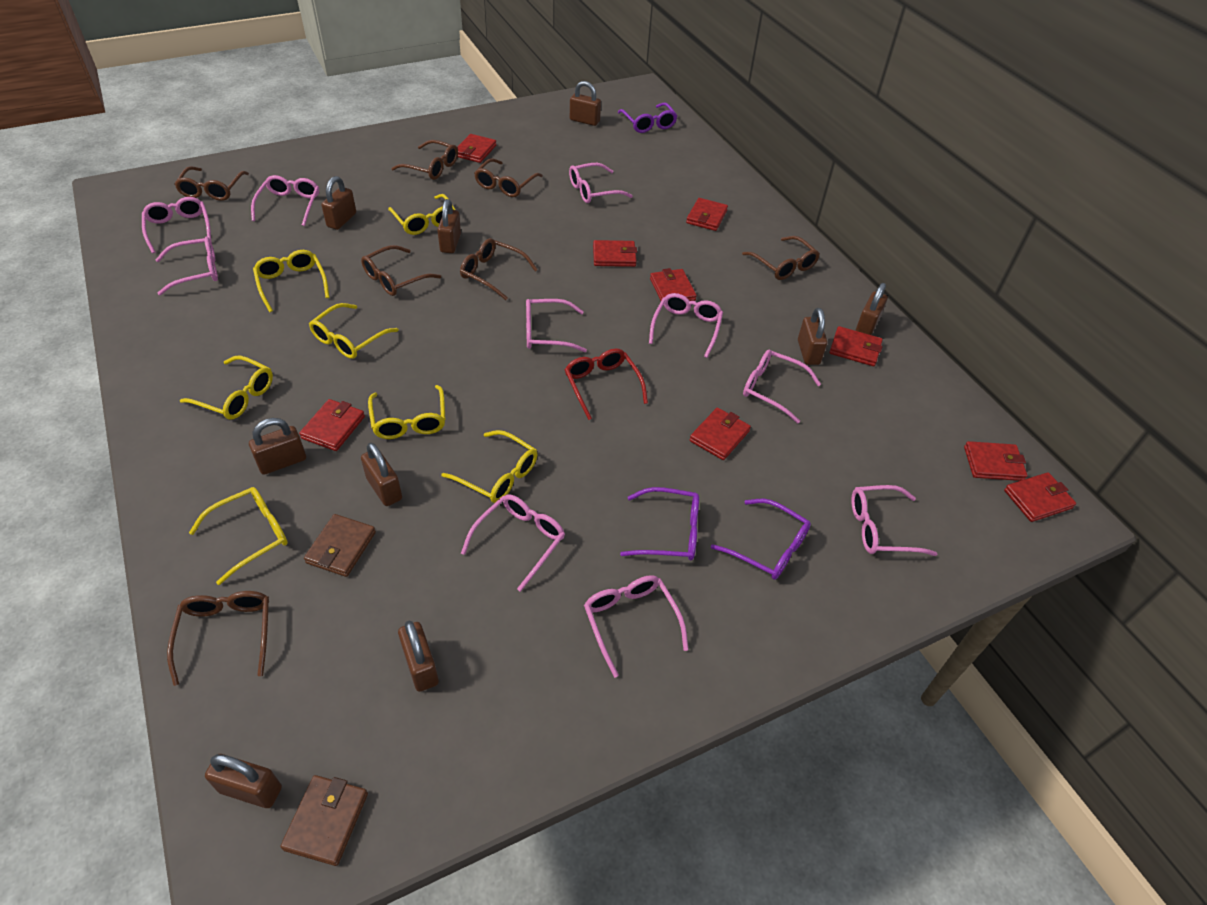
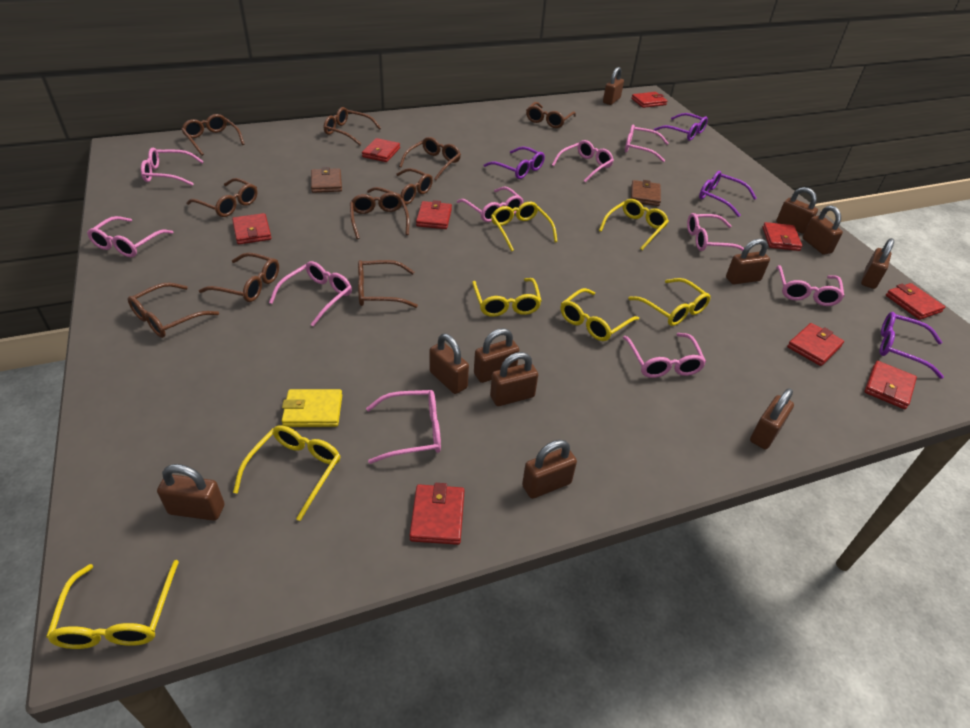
brown glasses: 7 -> 10
brown padlock: 9 -> 11
purple glasses: 3 -> 4
red glasses: 1 -> 0
yellow wallet: 0 -> 1

